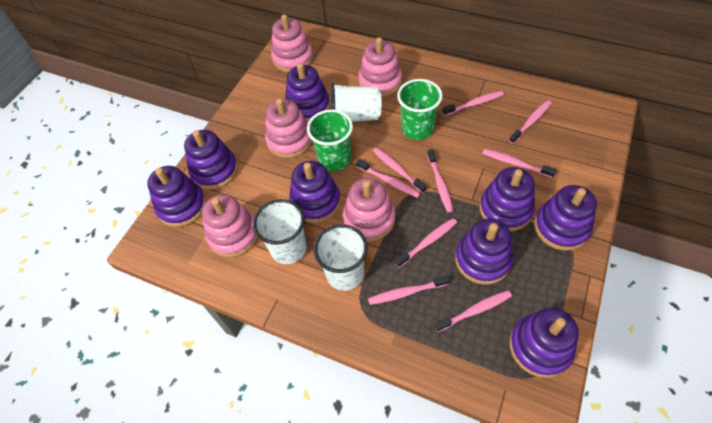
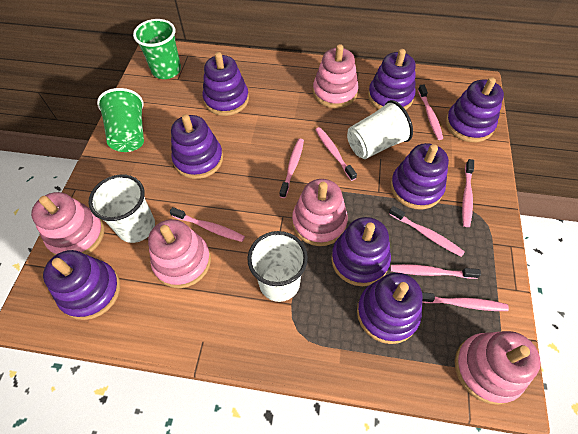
pink toothbrush: 9 -> 8

